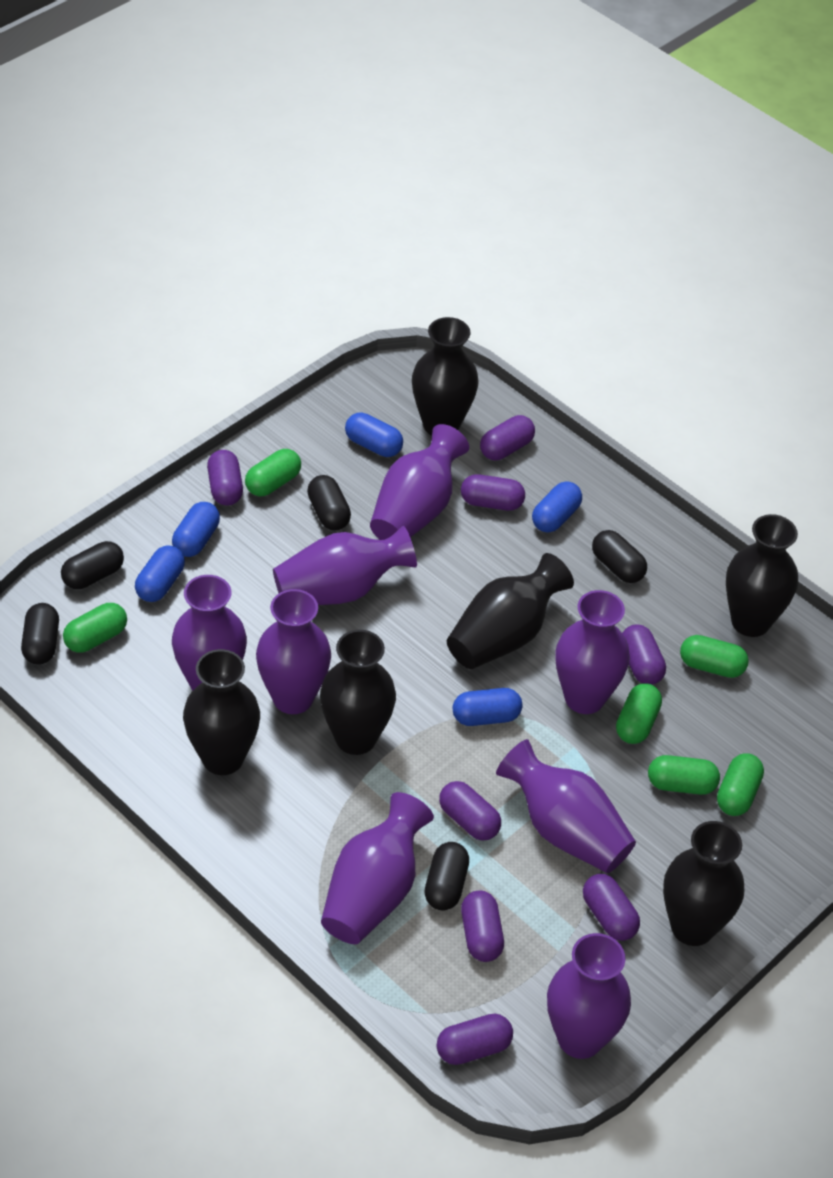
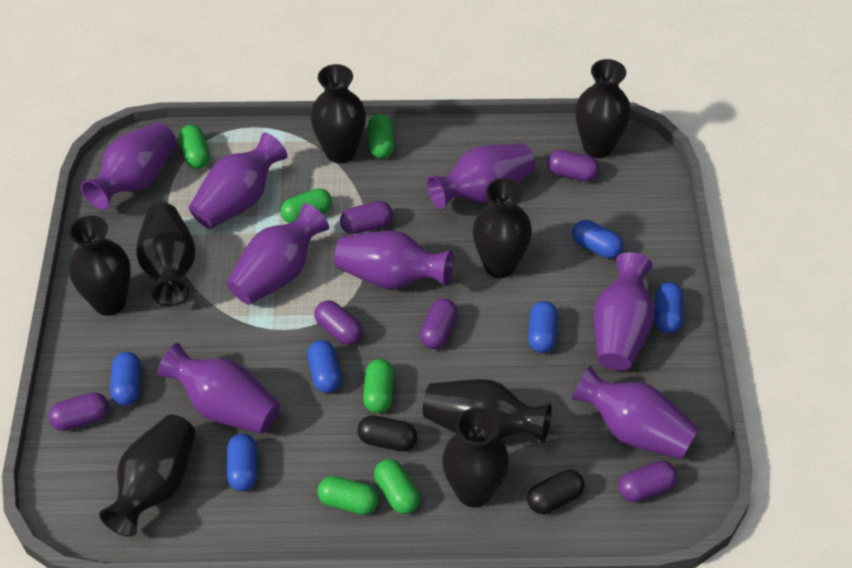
black capsule: 5 -> 2
black vase: 6 -> 8
blue capsule: 5 -> 6
purple capsule: 8 -> 6

